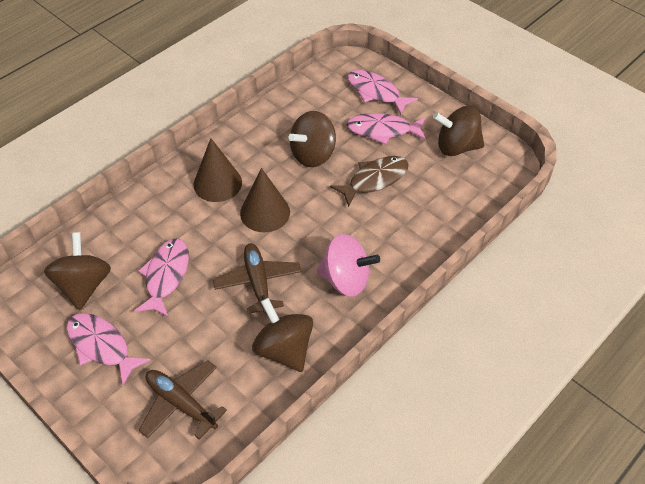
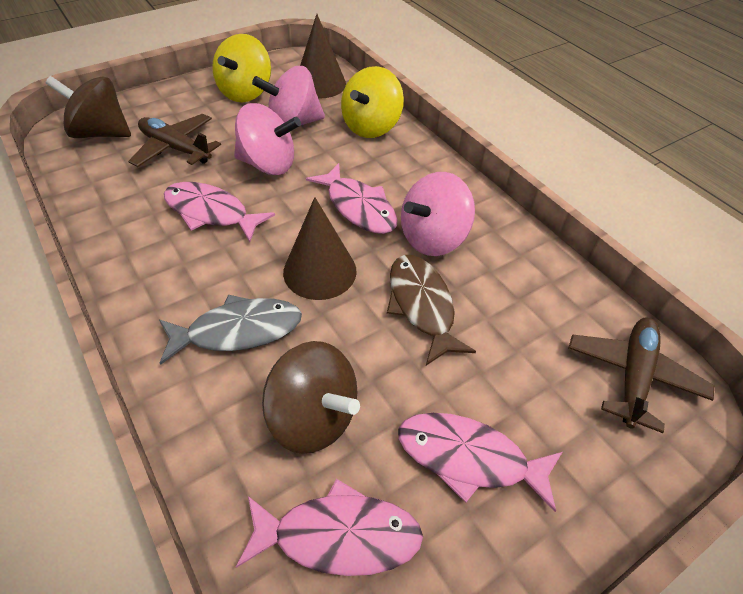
brown spinning top: 4 -> 2
grey fish: 0 -> 1
pink spinning top: 1 -> 3
yellow spinning top: 0 -> 2

